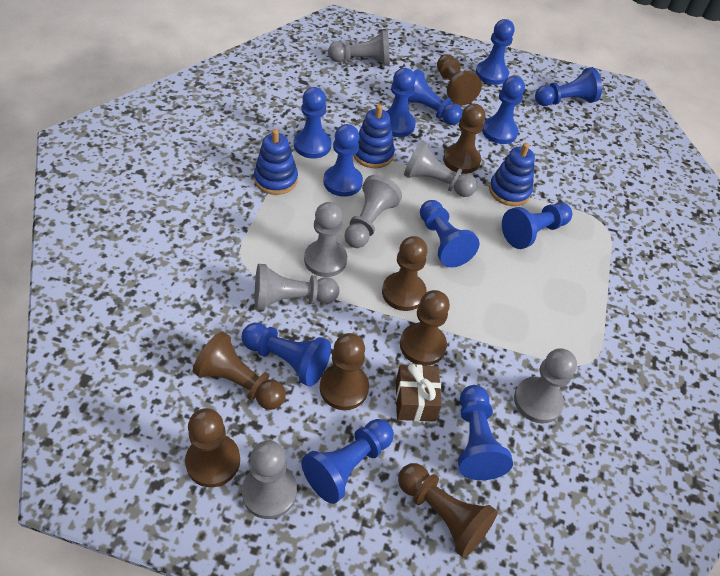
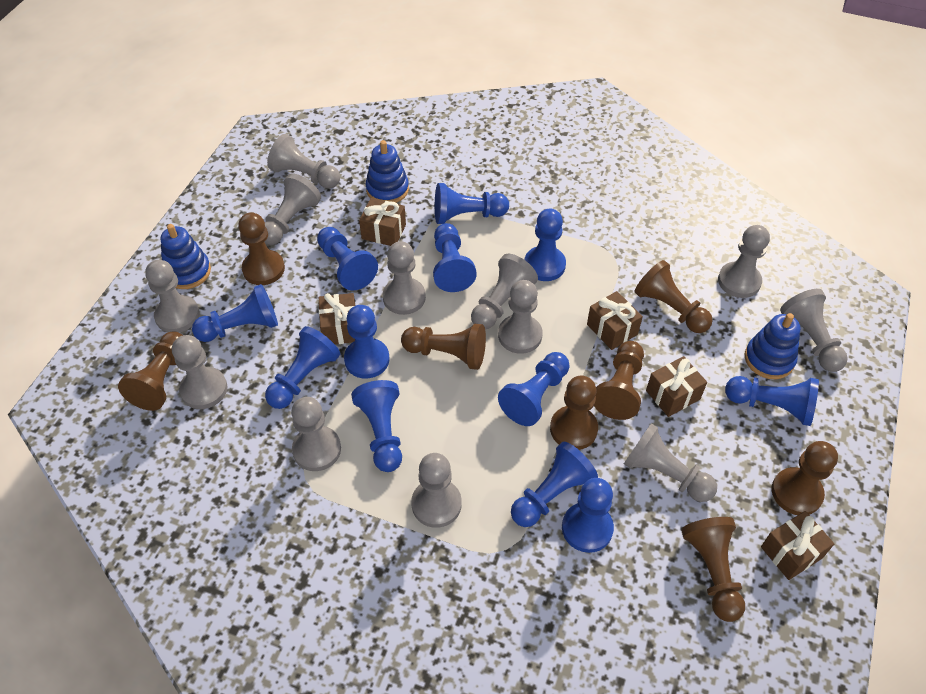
brown gift: 1 -> 5
grey pawn: 7 -> 12

